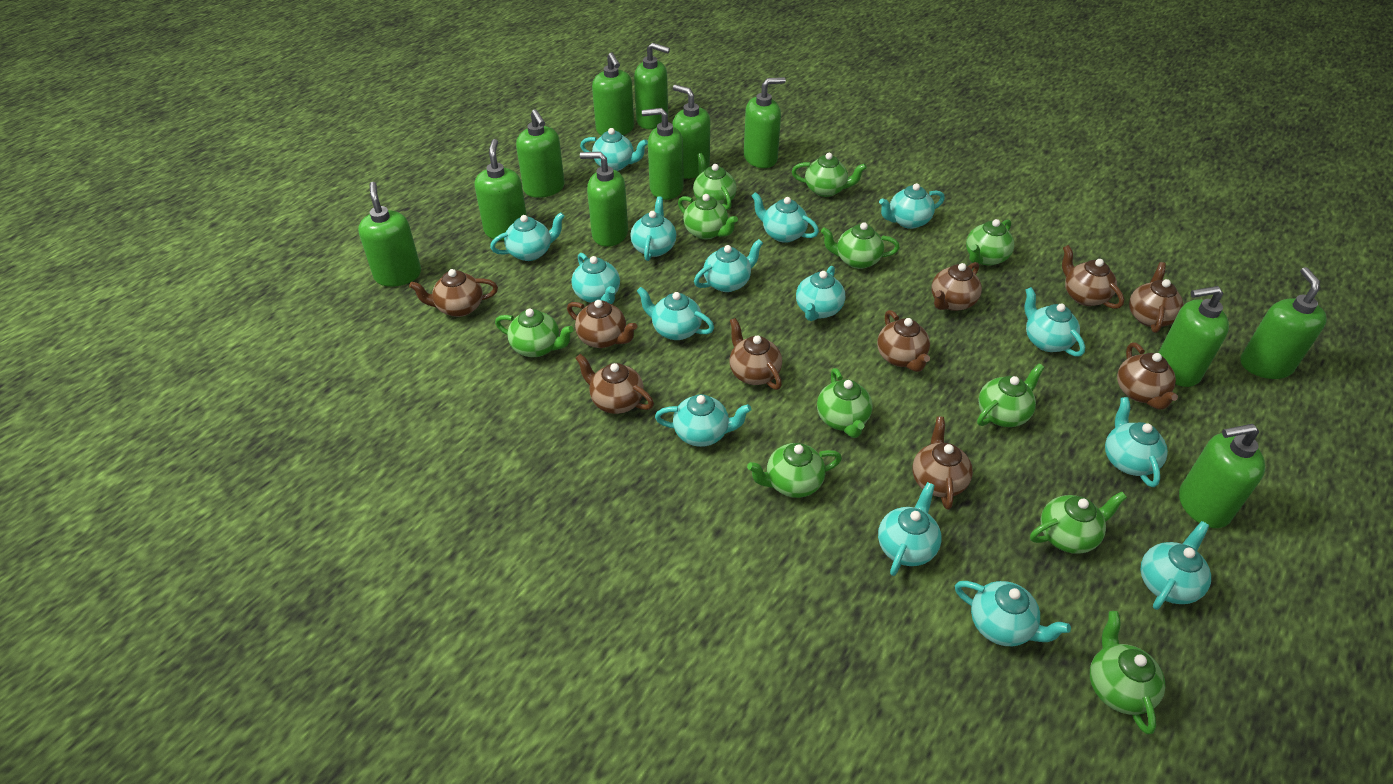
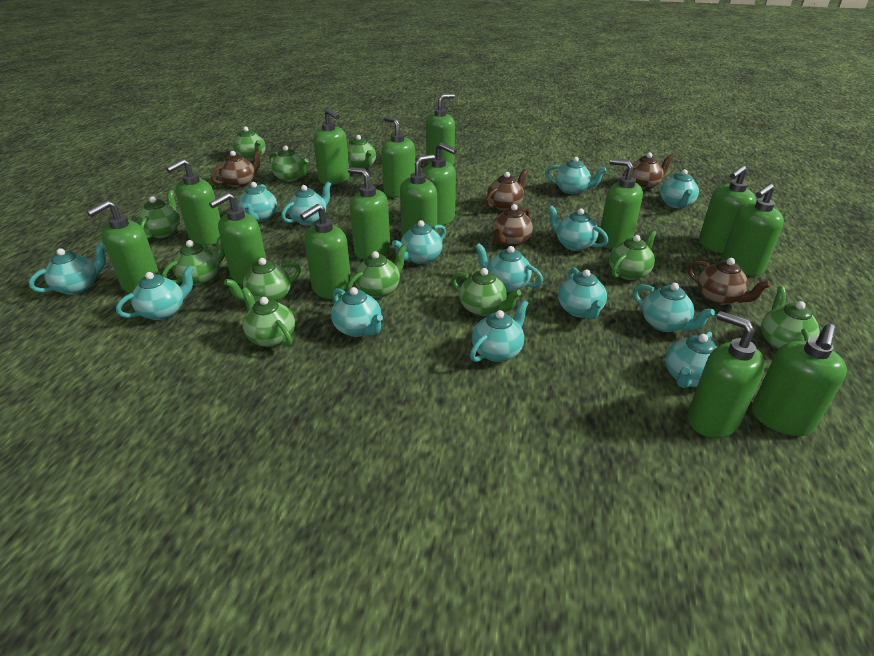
brown teapot: 10 -> 5
green soap dispenser: 12 -> 15
turquoise teapot: 15 -> 14

